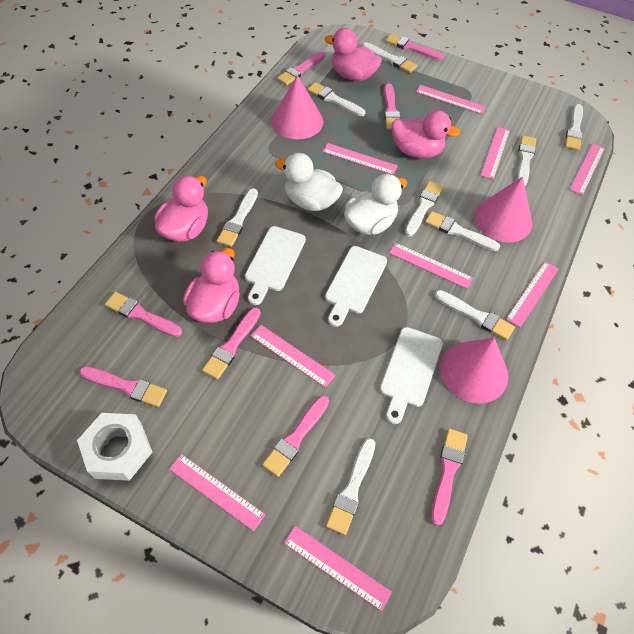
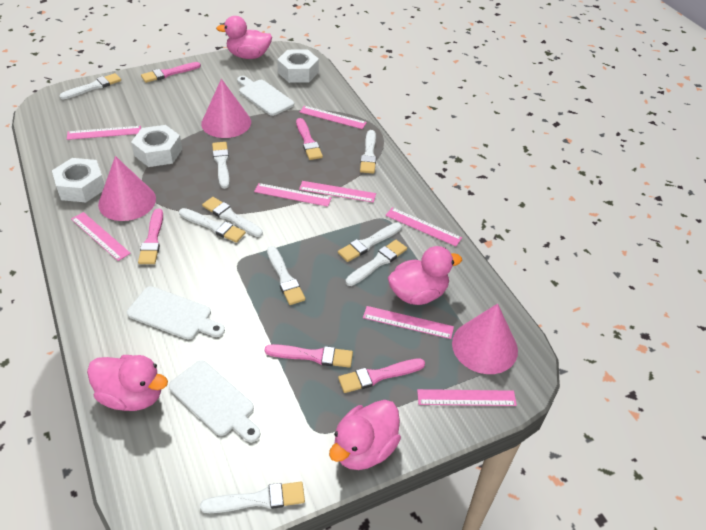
pink brush: 8 -> 5
pink ruler: 9 -> 8
white duck: 2 -> 0
white nut: 1 -> 3

